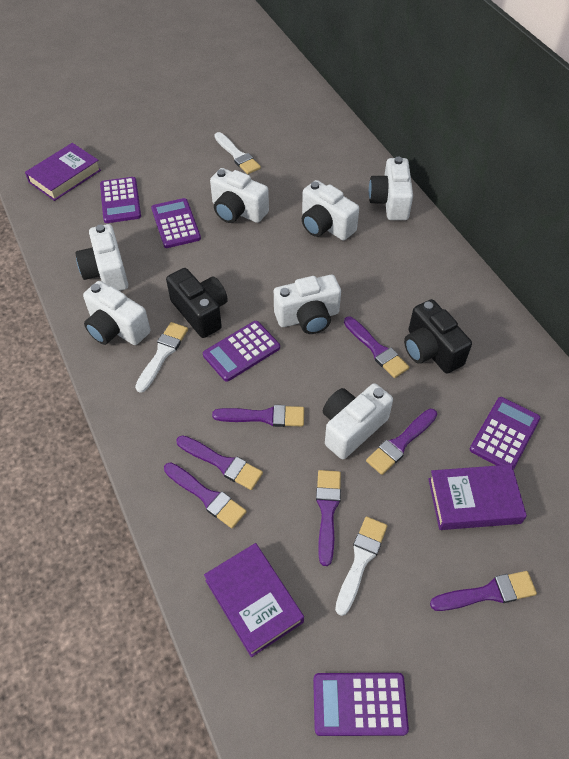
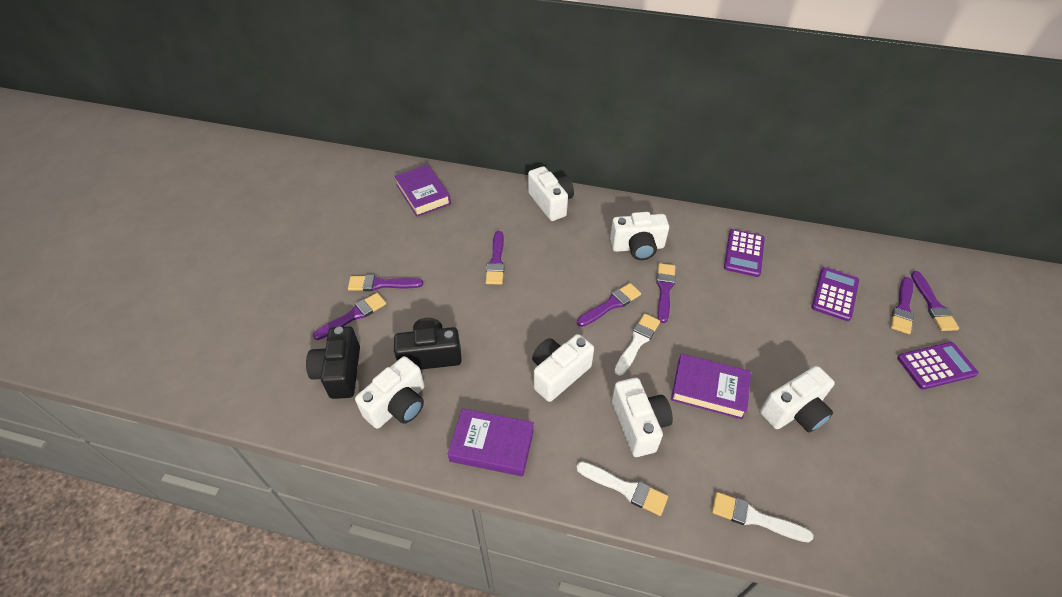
purple calculator: 5 -> 3
white camera: 7 -> 6

